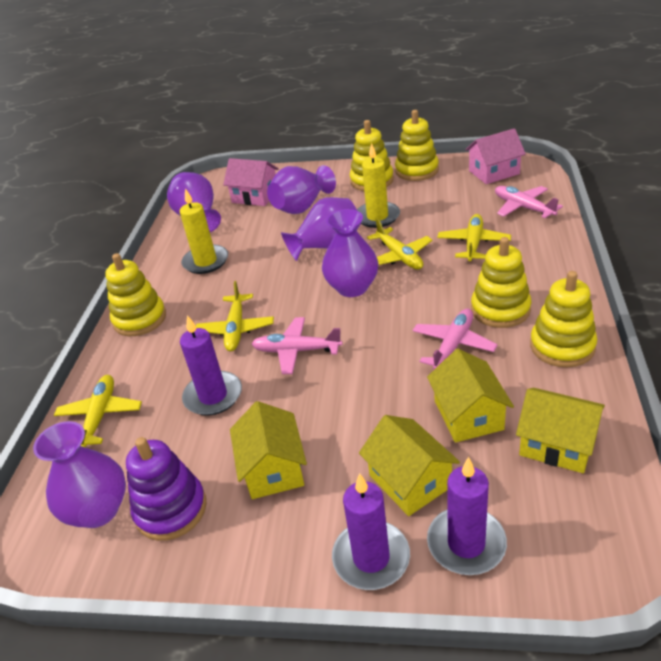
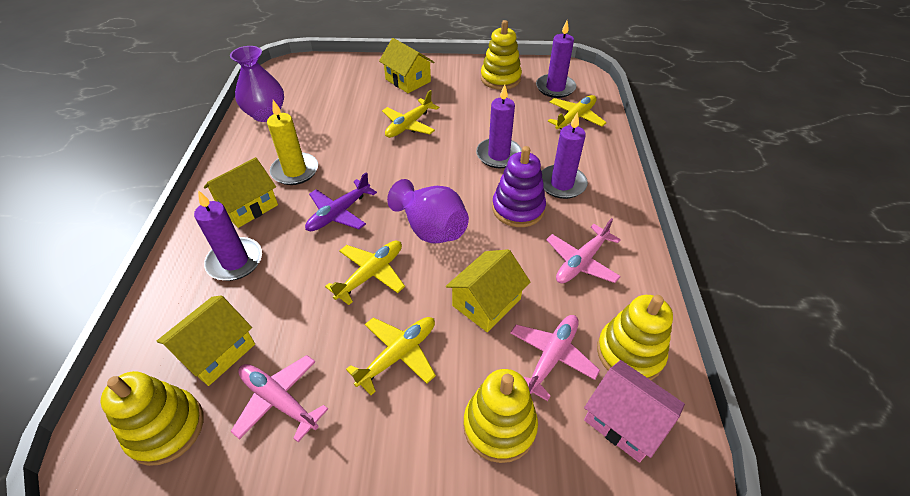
pink house: 2 -> 1
purple candle: 3 -> 4
purple plane: 0 -> 1
purple vase: 5 -> 2
yellow candle: 2 -> 1
yellow stacking toy: 5 -> 4

